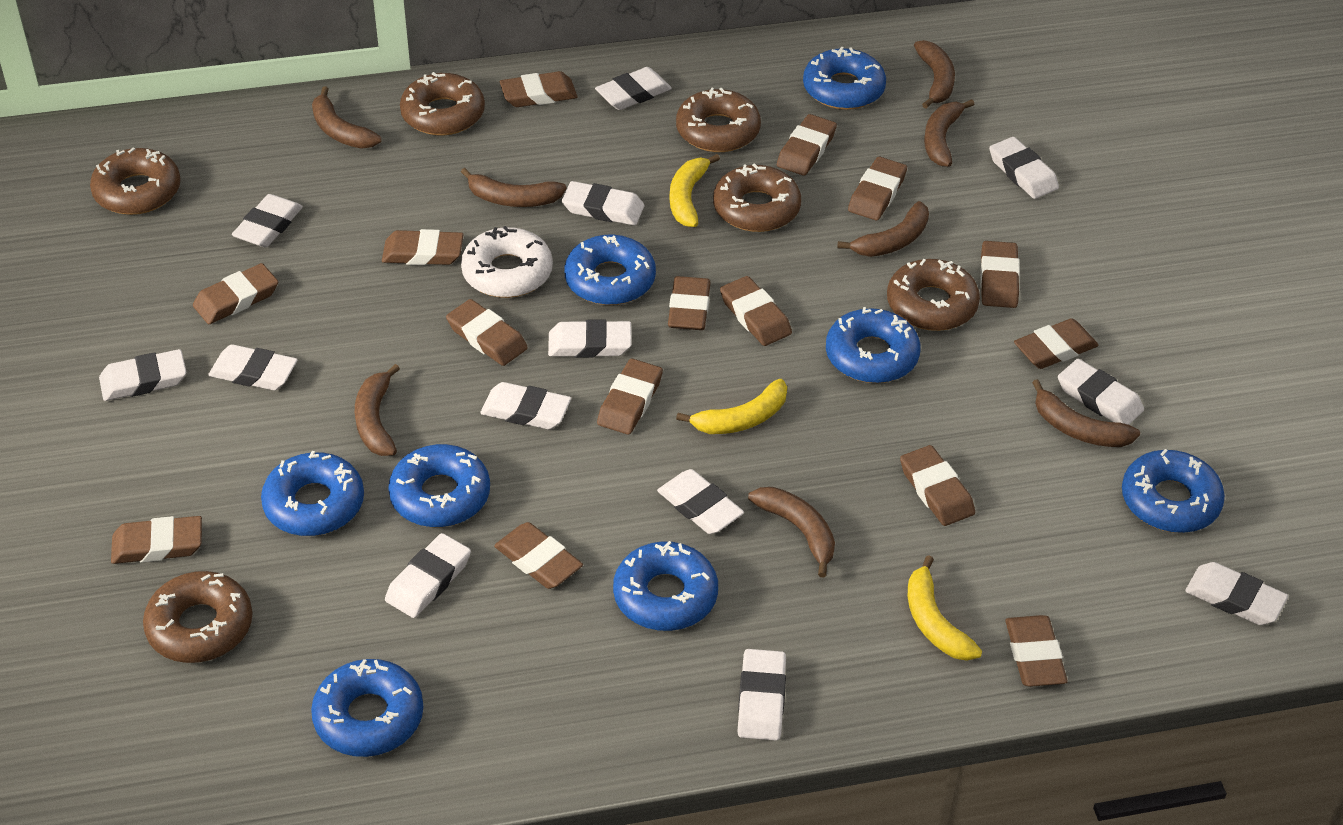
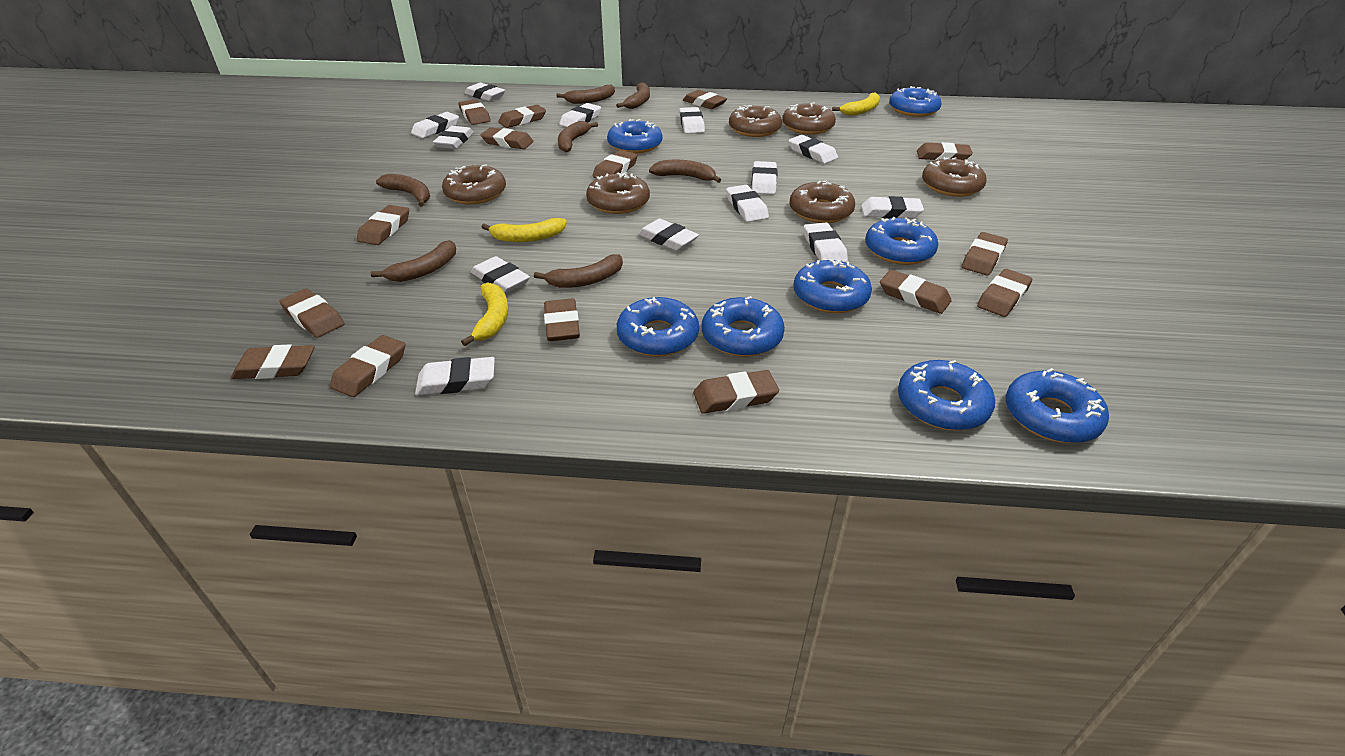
brown banana: 8 -> 7
white donut: 1 -> 0

